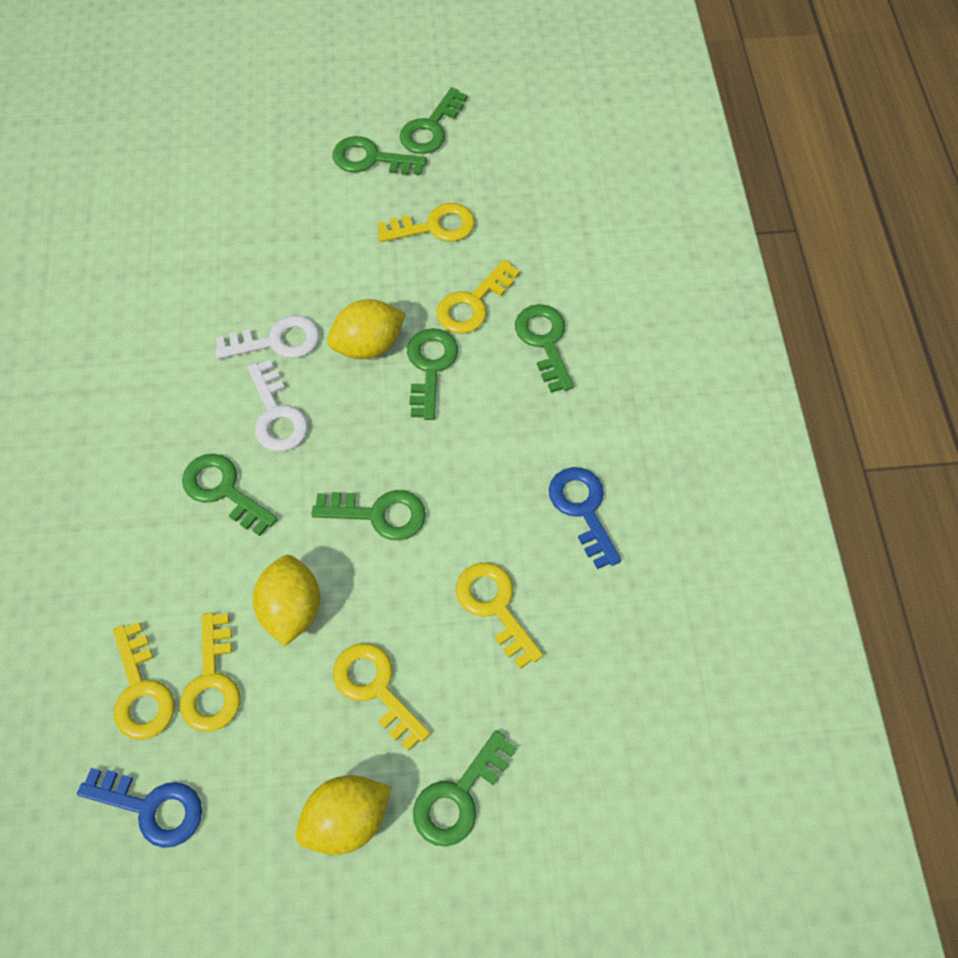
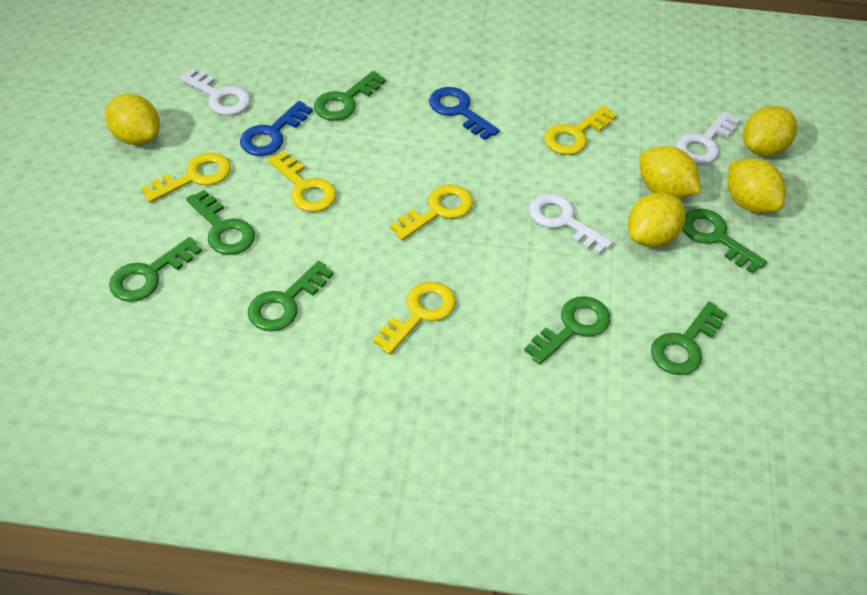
white key: 2 -> 3
yellow key: 6 -> 5
yellow lemon: 3 -> 5

